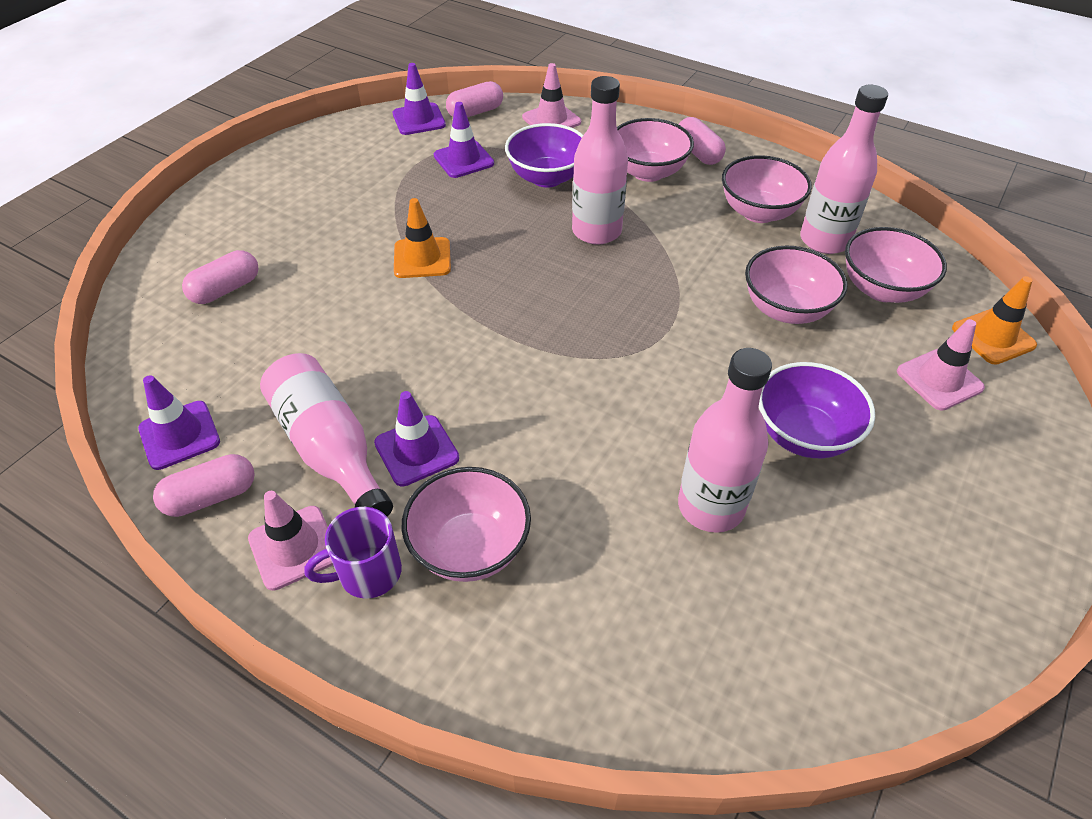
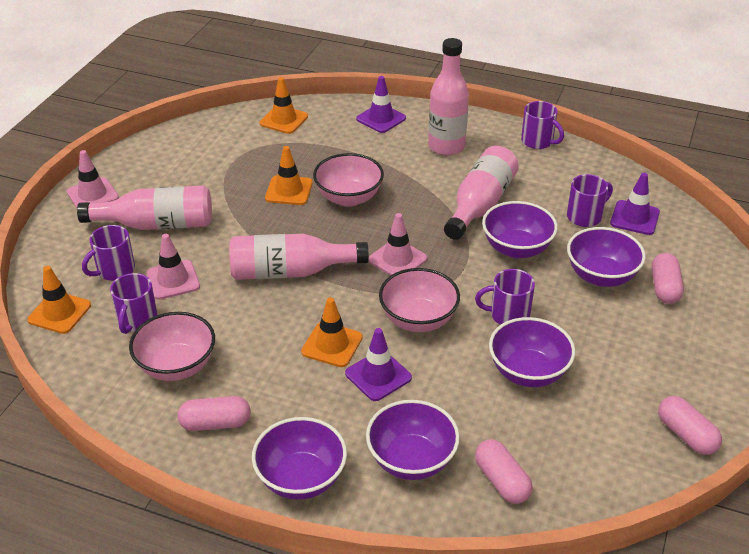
orange traffic cone: 2 -> 4
pink bowl: 5 -> 3
purple bowl: 2 -> 5
purple mug: 1 -> 5
purple traffic cone: 4 -> 3

